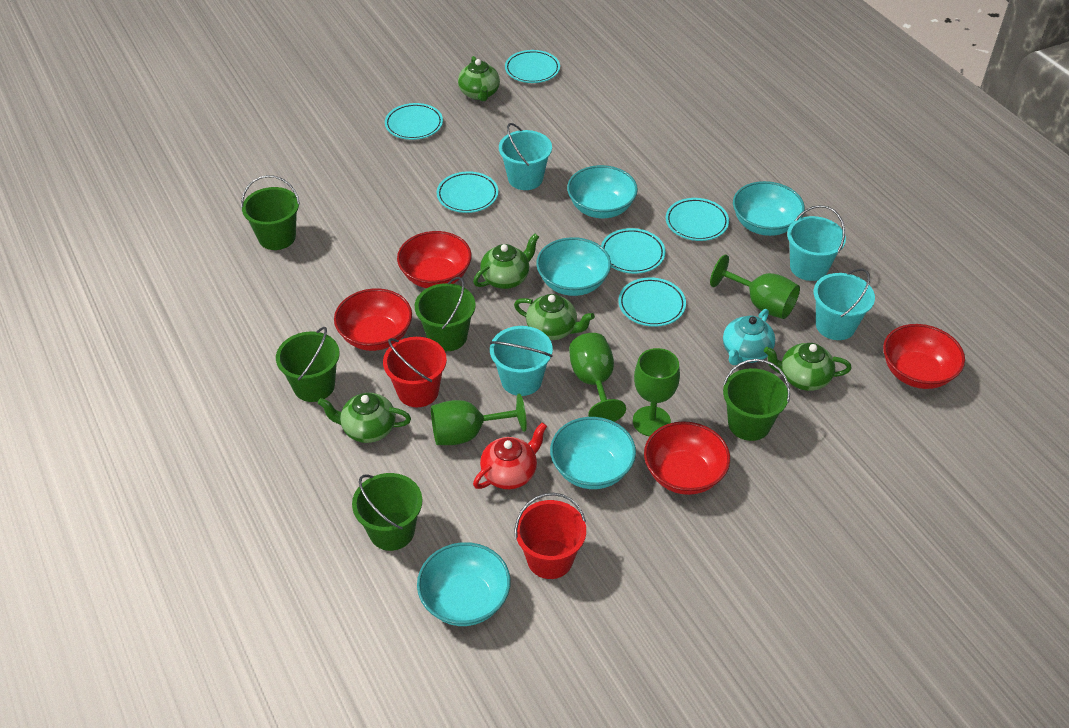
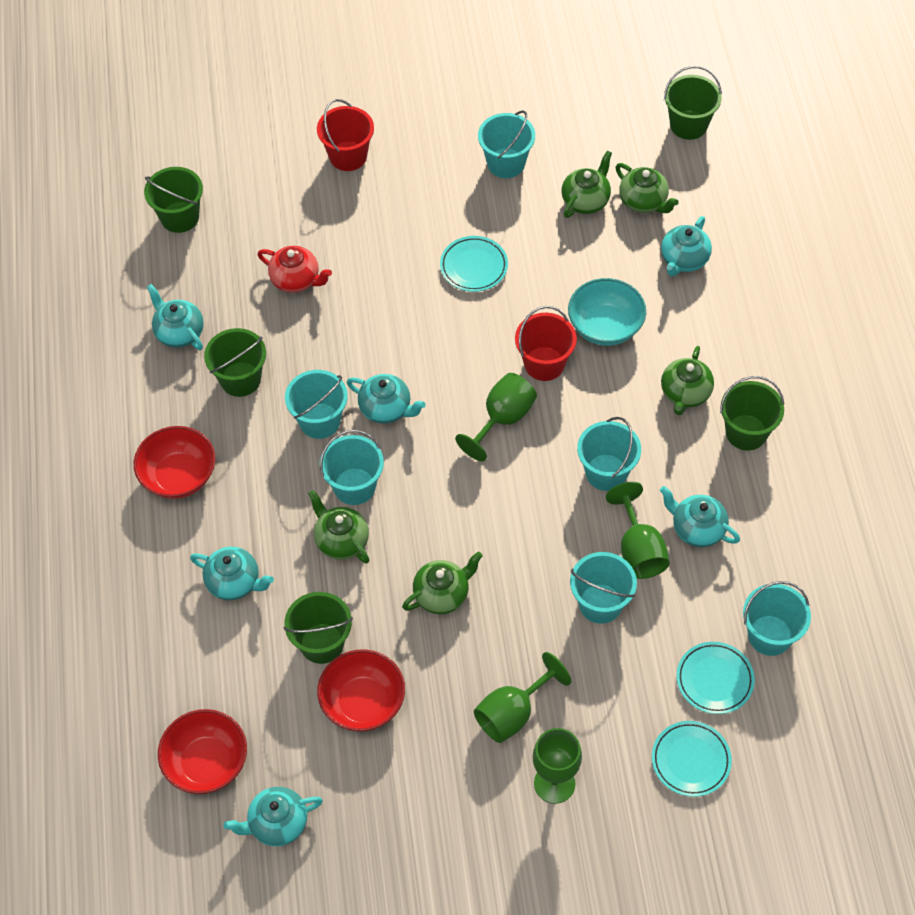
red bowl: 4 -> 3
turquoise bowl: 5 -> 1
turquoise bucket: 4 -> 6
turquoise plate: 6 -> 3
turquoise teapot: 1 -> 6

